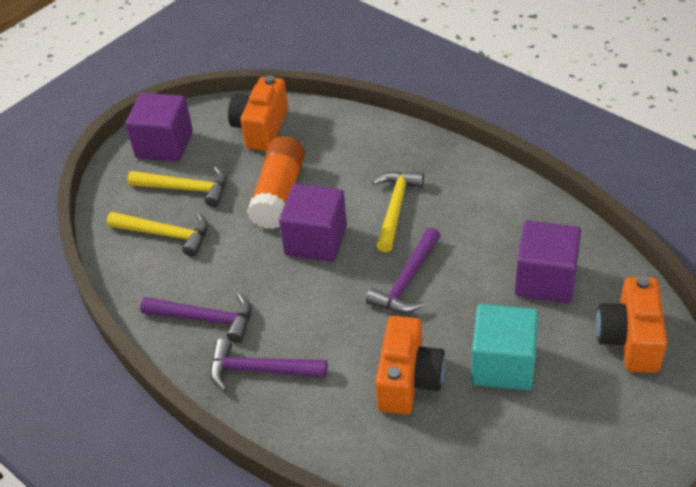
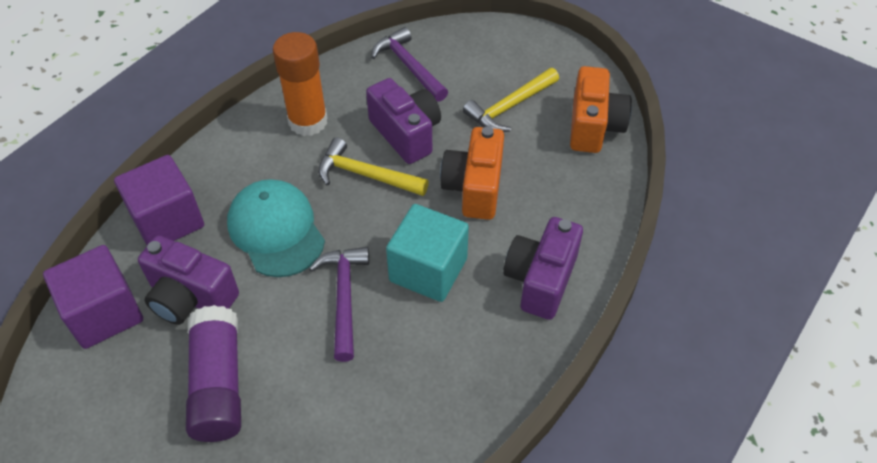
orange camera: 3 -> 2
purple camera: 0 -> 3
purple cube: 3 -> 2
purple glue stick: 0 -> 1
purple hammer: 3 -> 2
turquoise cap: 0 -> 1
yellow hammer: 3 -> 2

